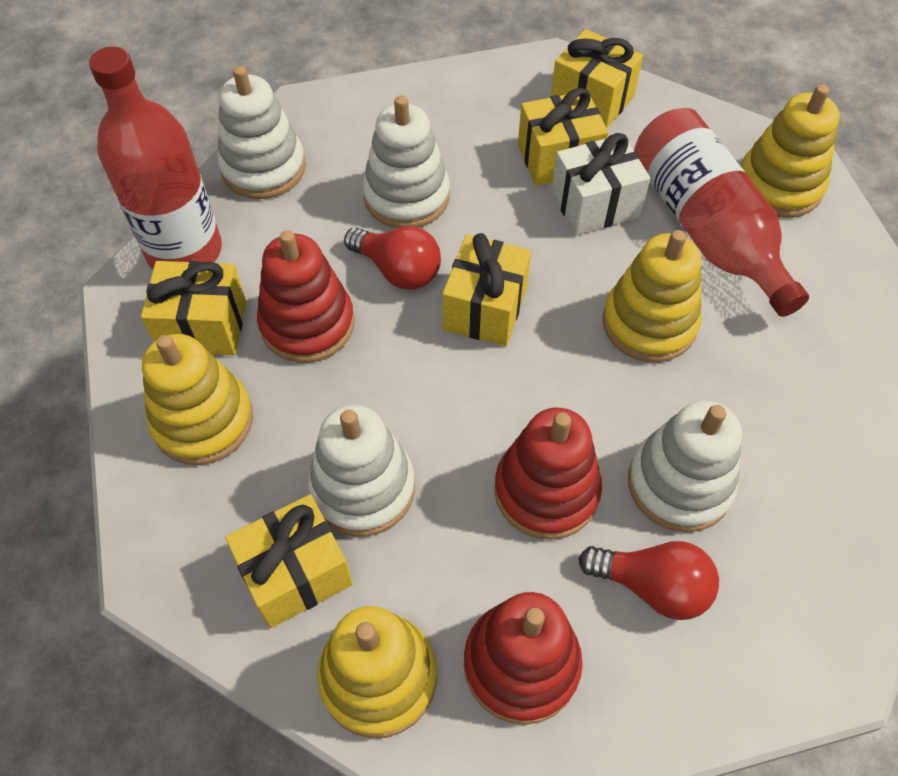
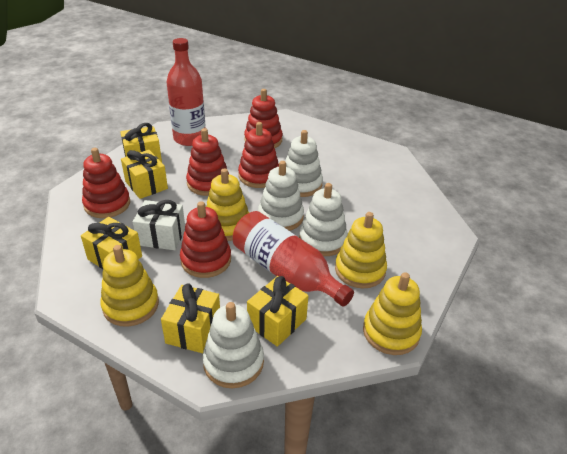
red light bulb: 2 -> 0
red stacking toy: 3 -> 5

